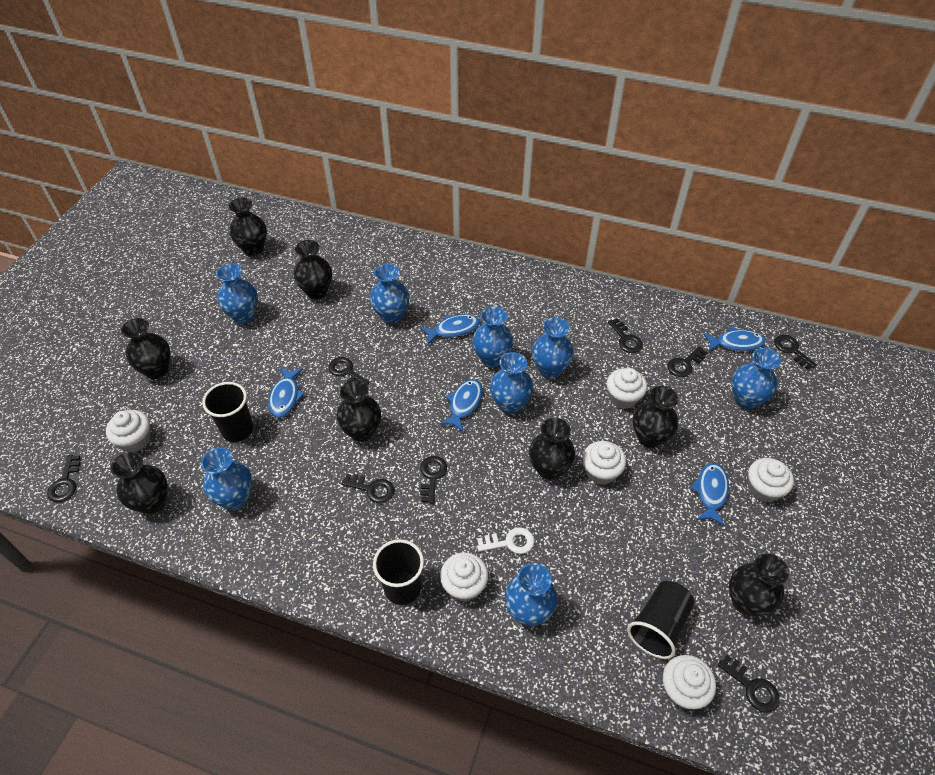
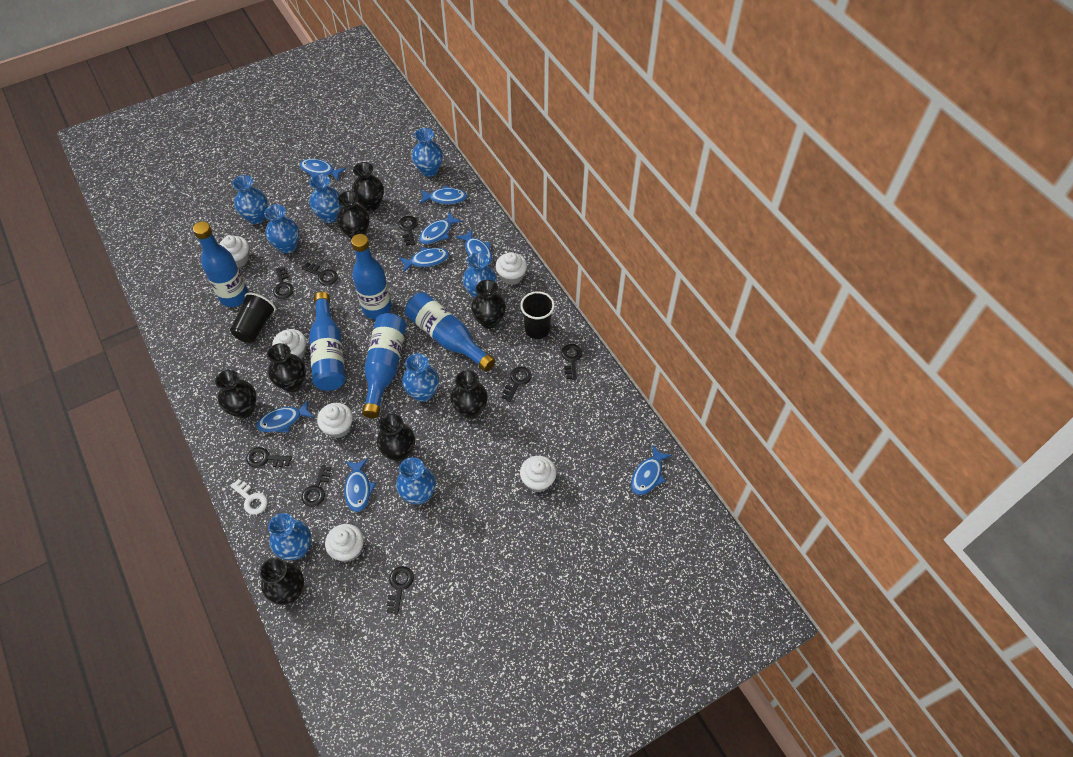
black cup: 3 -> 2
blue bottle: 0 -> 5
blue fish: 5 -> 8

